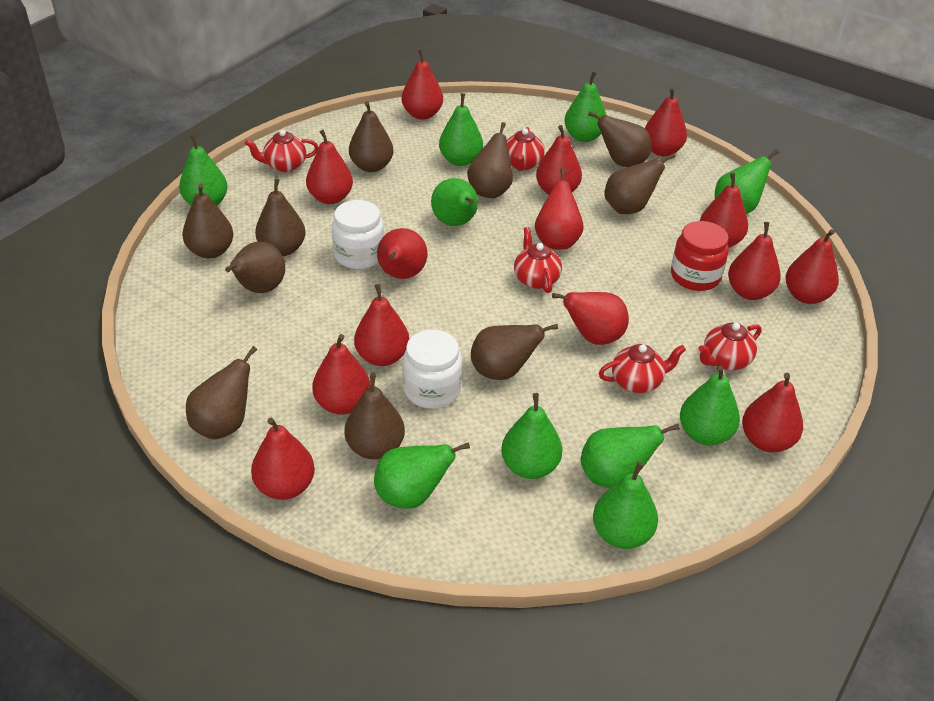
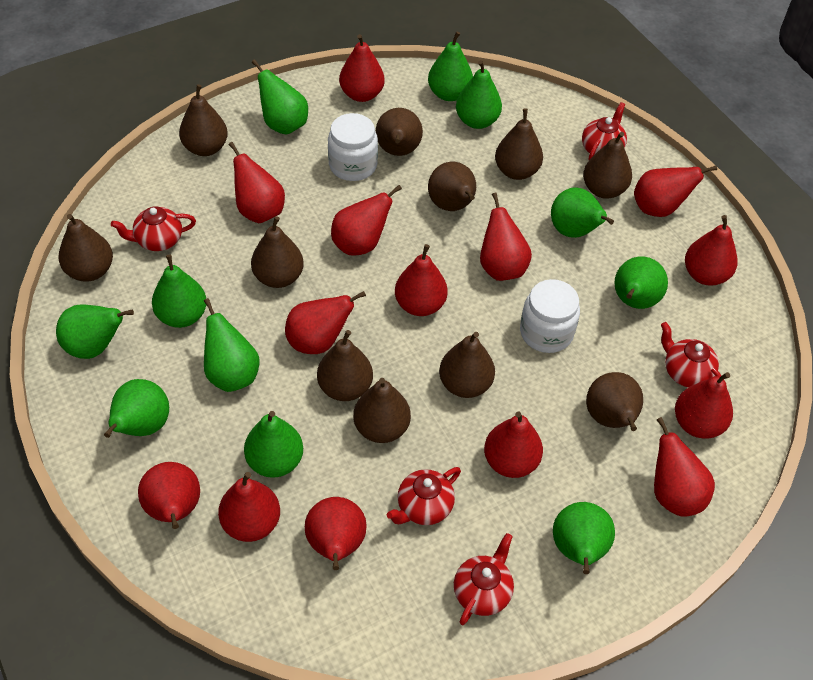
brown pear: 10 -> 11
green pear: 10 -> 11
red jar: 1 -> 0

